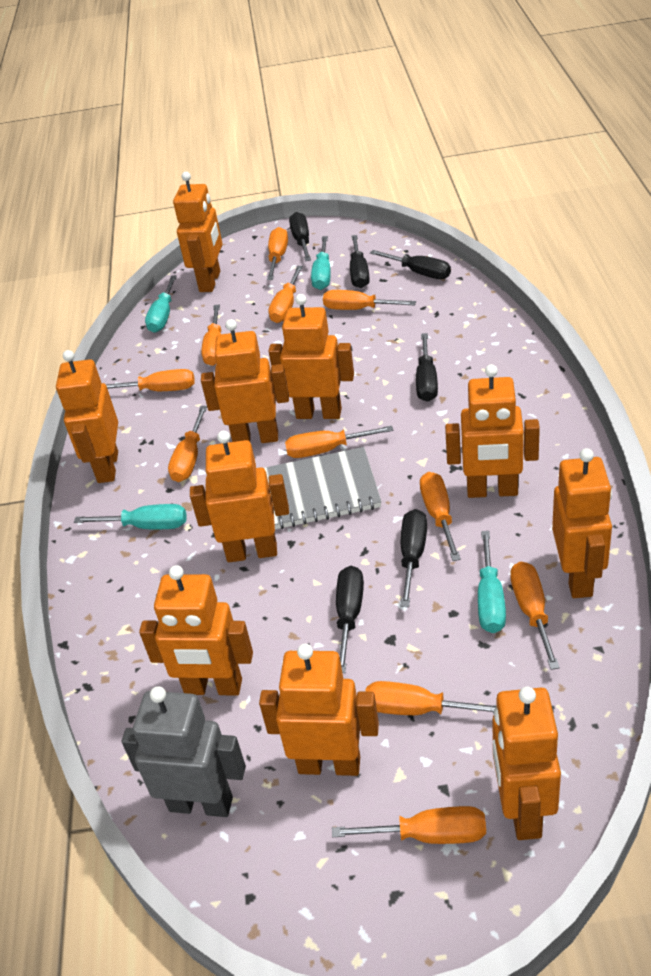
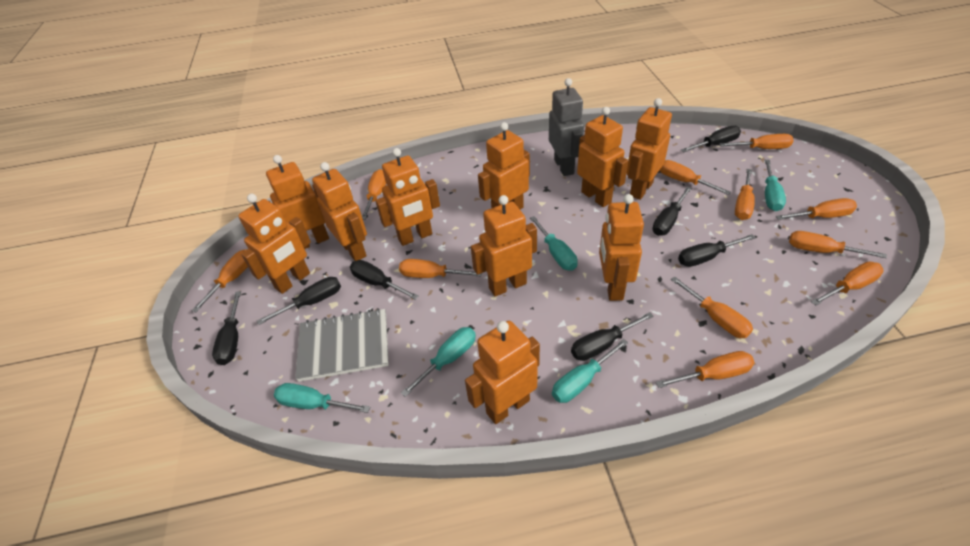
black screwdriver: 6 -> 7
turquoise screwdriver: 4 -> 5

